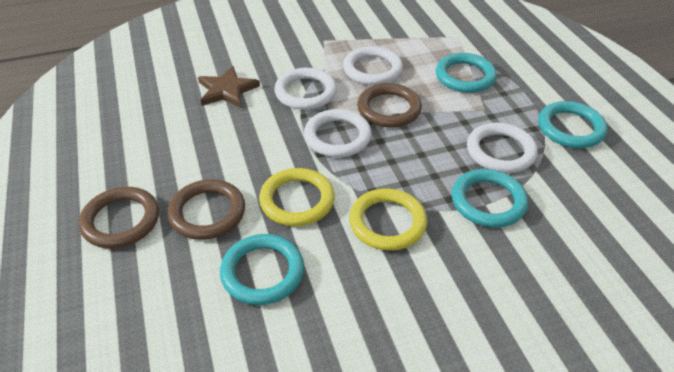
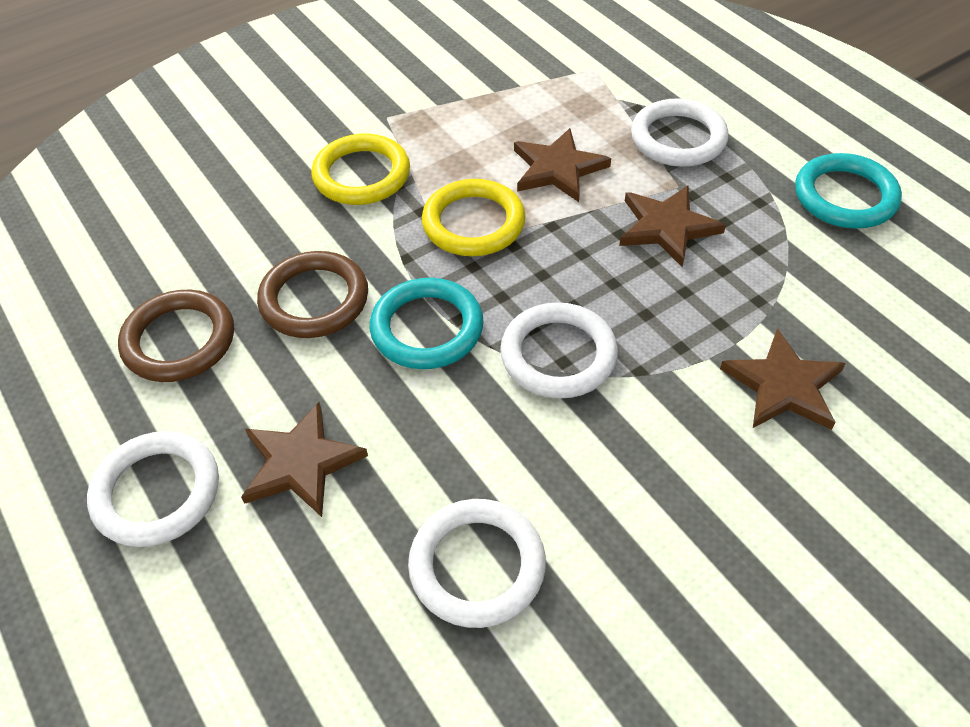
brown ring: 3 -> 2
brown star: 1 -> 4
turquoise ring: 4 -> 2

